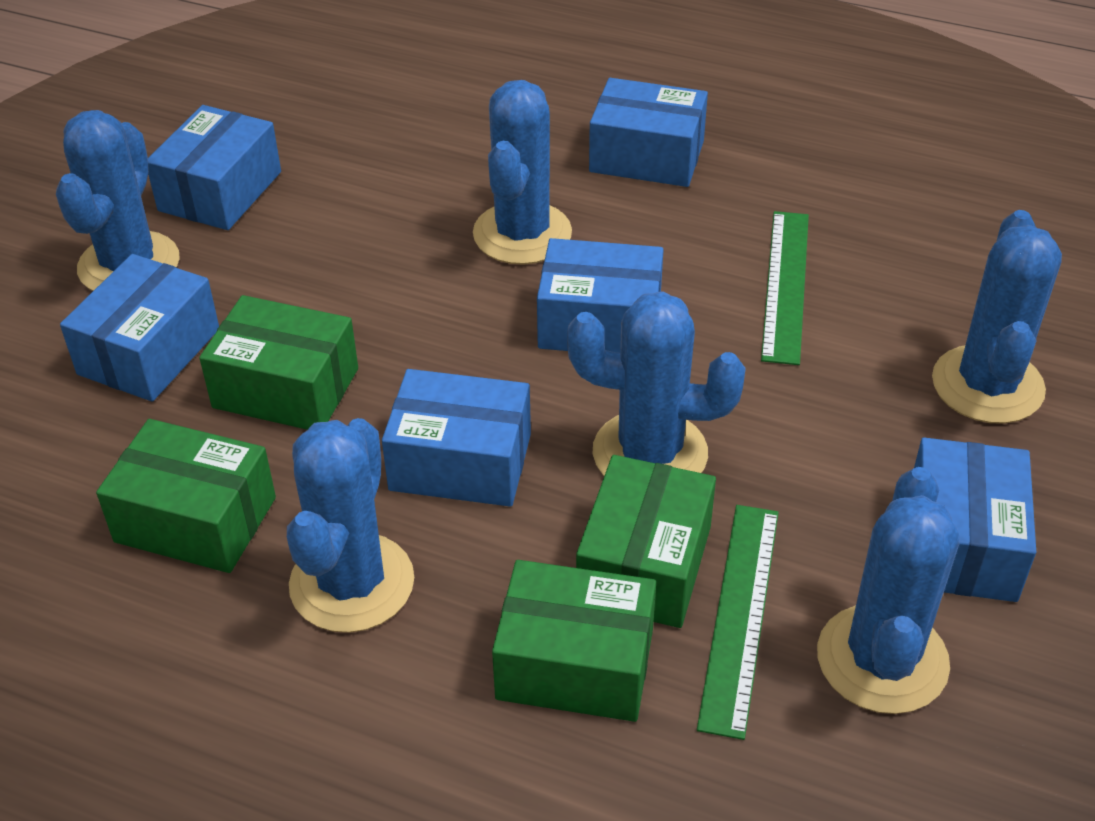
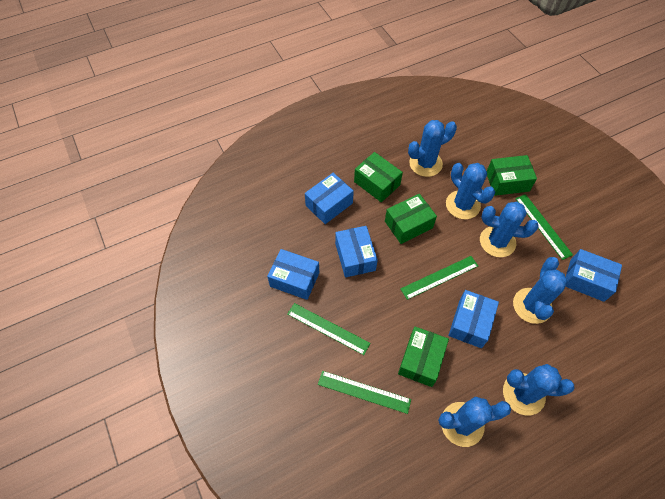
blue box: 6 -> 5
green ruler: 2 -> 4

